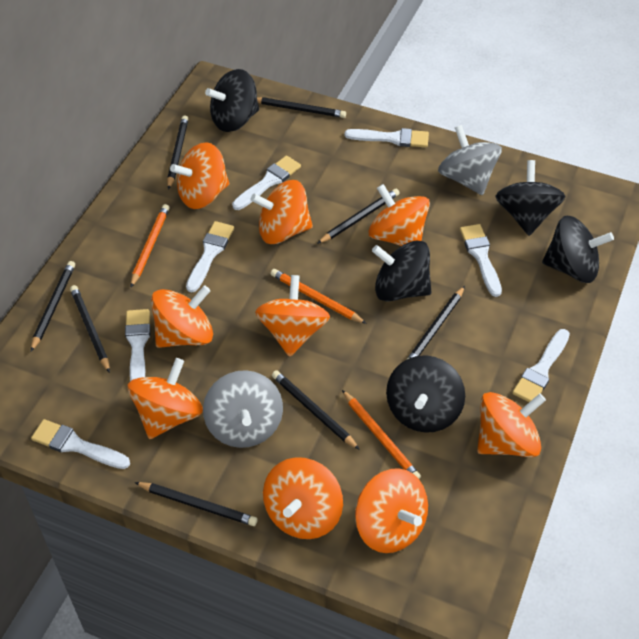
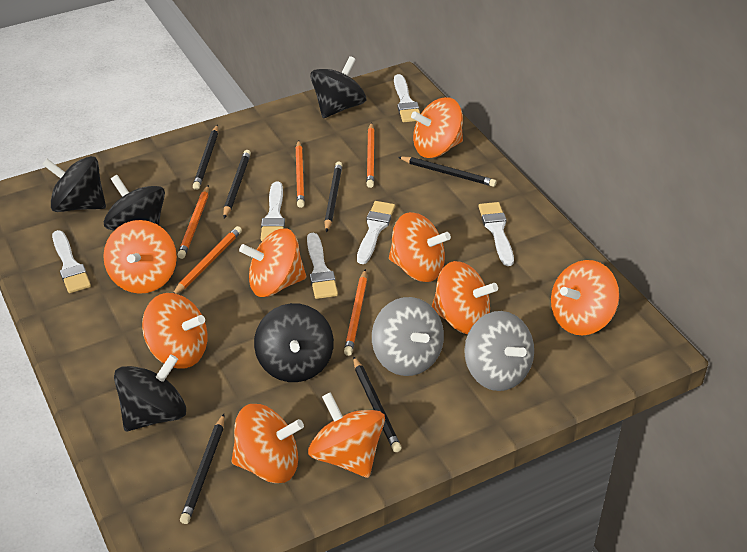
black pencil: 8 -> 6
orange pencil: 3 -> 5
white brush: 7 -> 6

